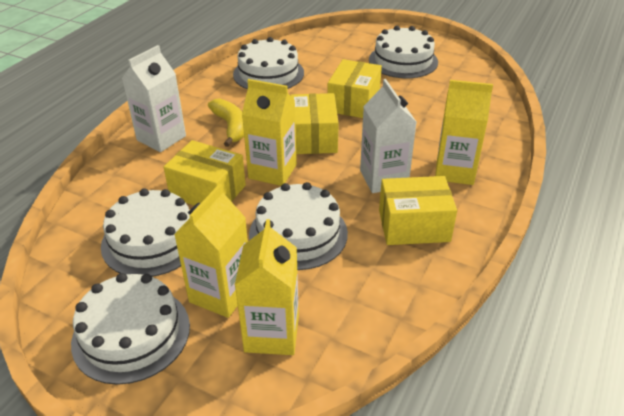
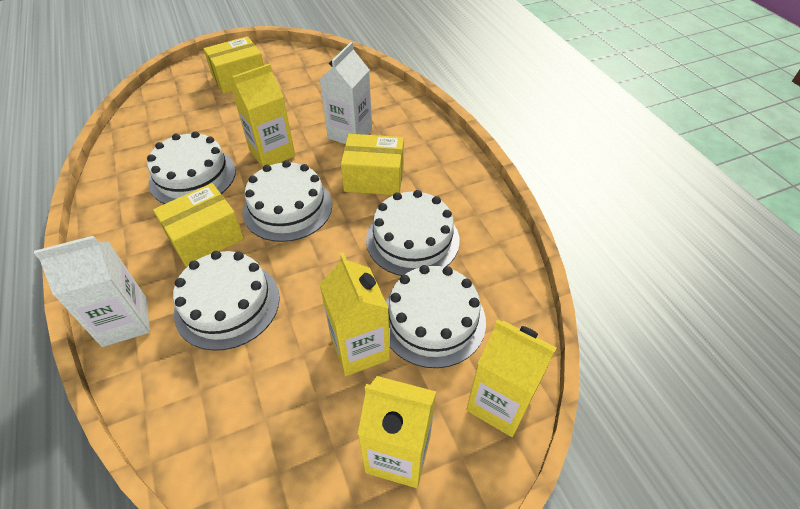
yellow banana: 1 -> 0
yellow box: 4 -> 3

